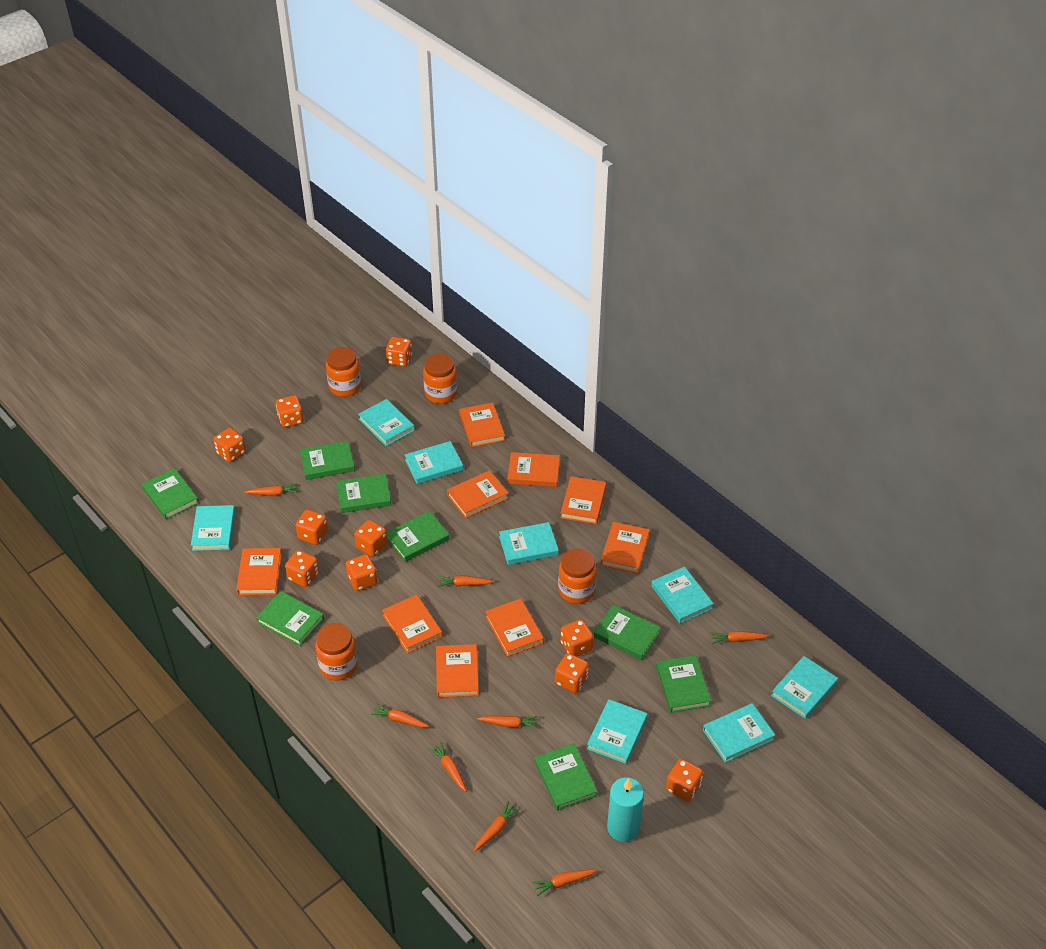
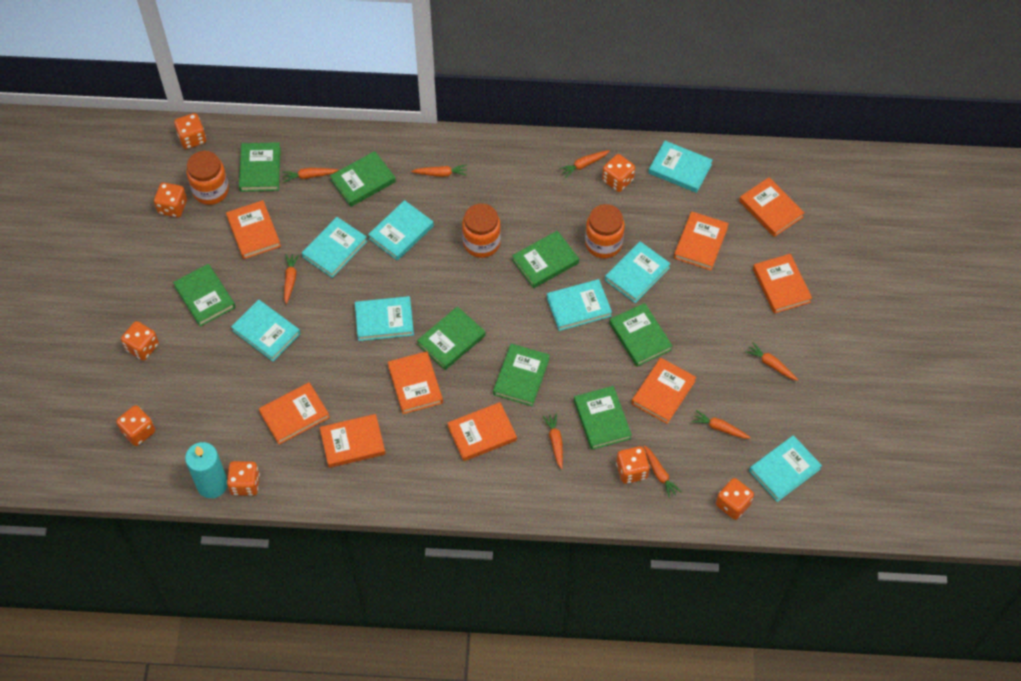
orange dice: 10 -> 8
orange jar: 4 -> 3

